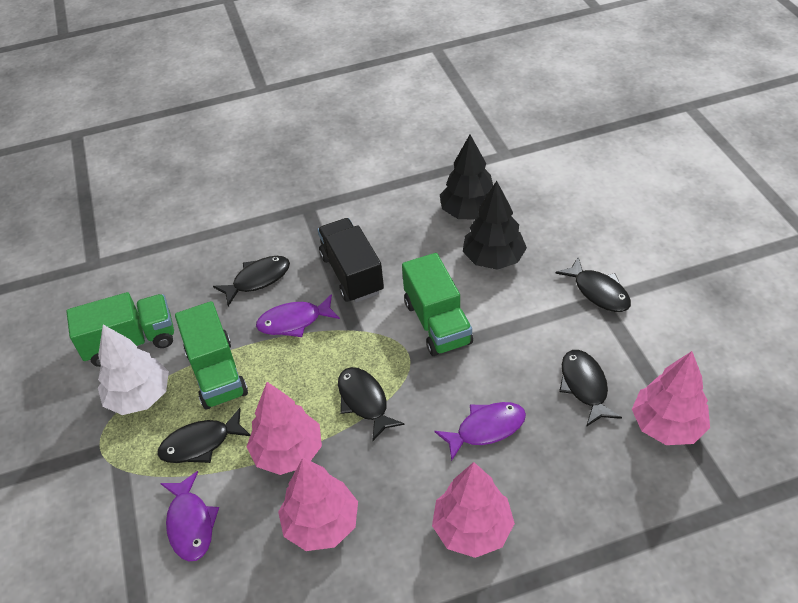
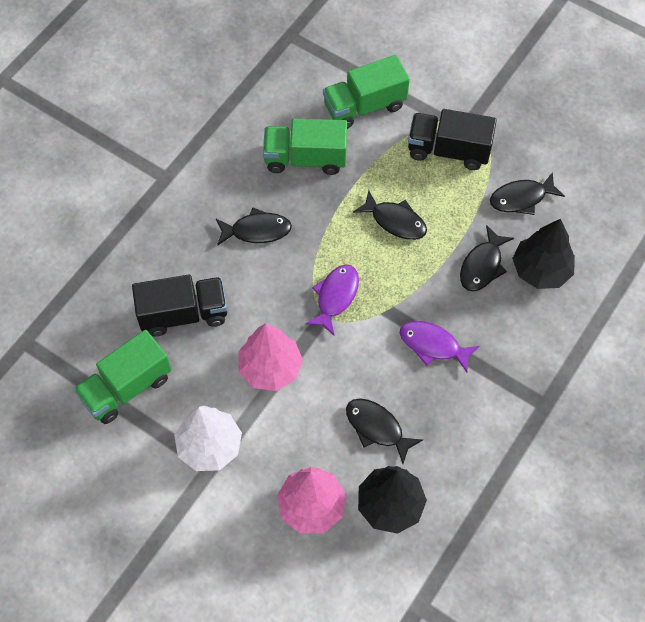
black truck: 1 -> 2
pink tree: 4 -> 2
purple fish: 3 -> 2

